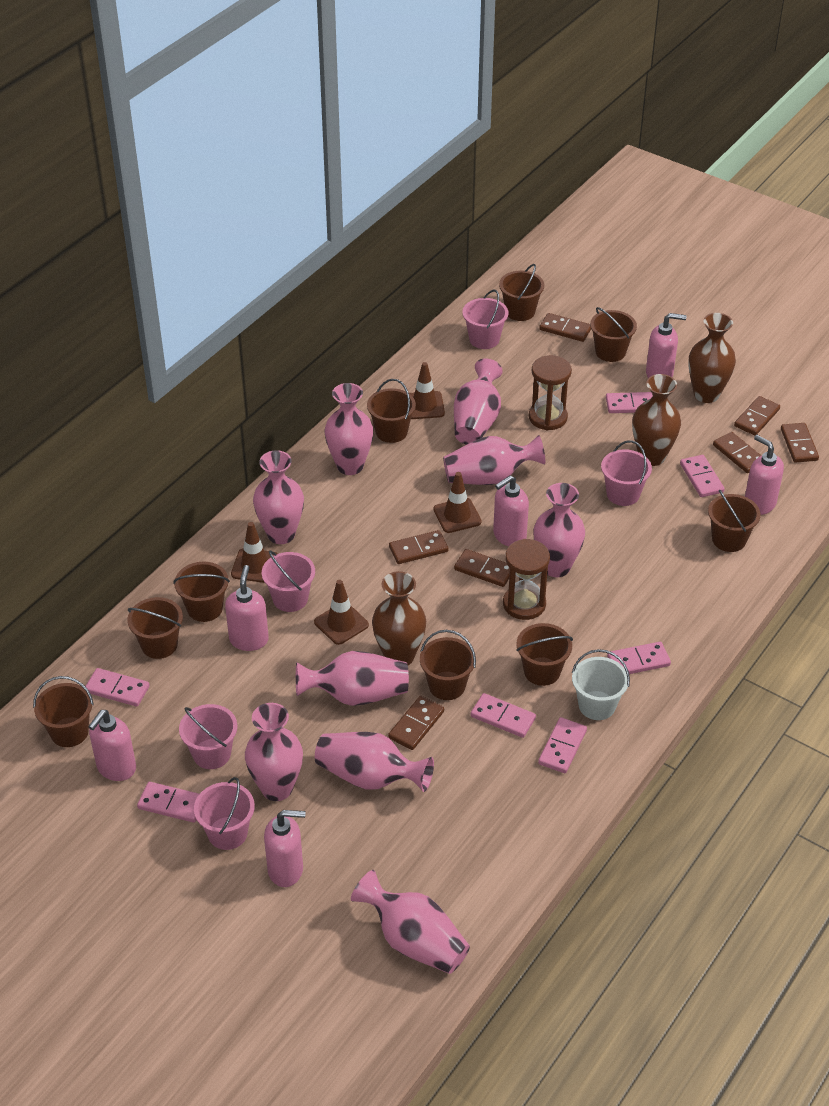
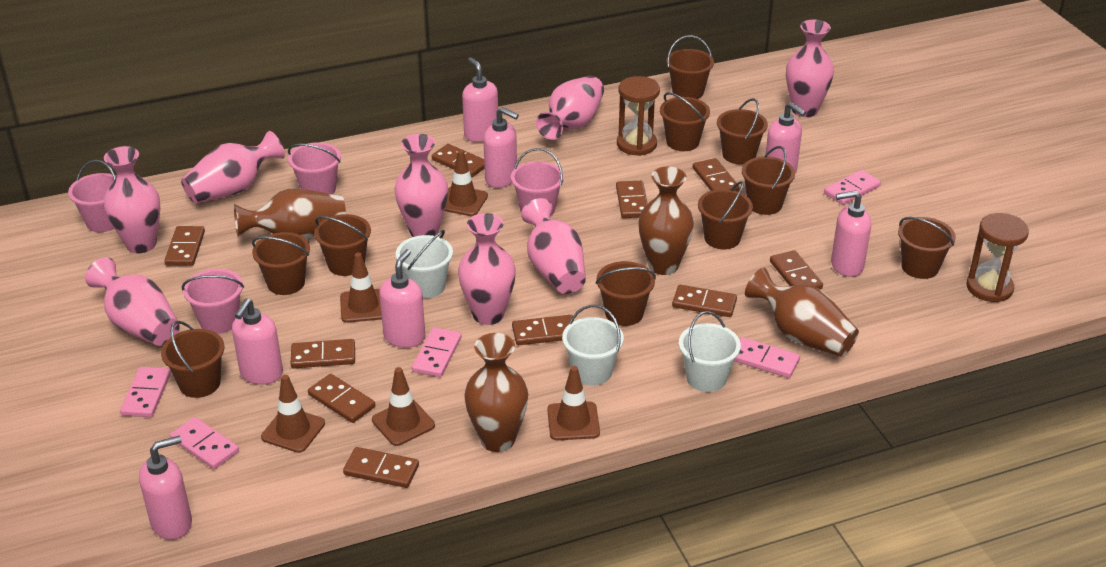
brown bucket: 9 -> 10
brown domino: 7 -> 10
brown traffic cone: 4 -> 5
brown vase: 3 -> 4
pink bucket: 5 -> 4
pink domino: 7 -> 5
pink soap dispenser: 6 -> 7
pink vase: 9 -> 8
white bucket: 1 -> 3

